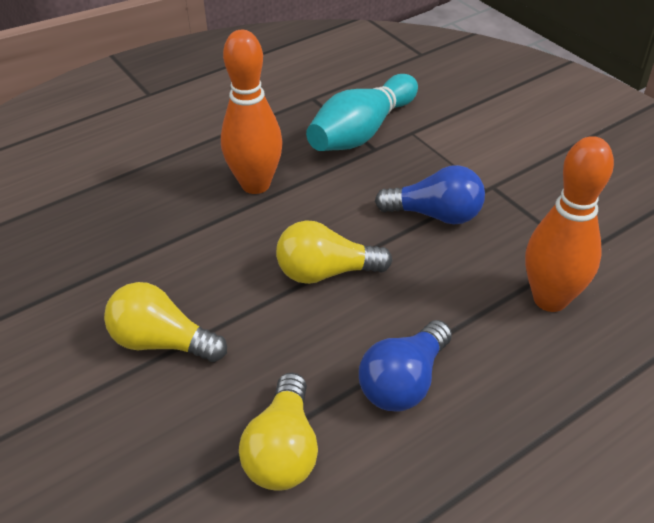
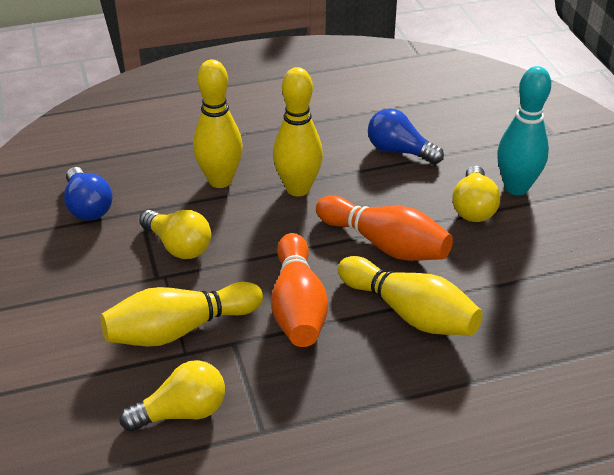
yellow bowling pin: 0 -> 4

